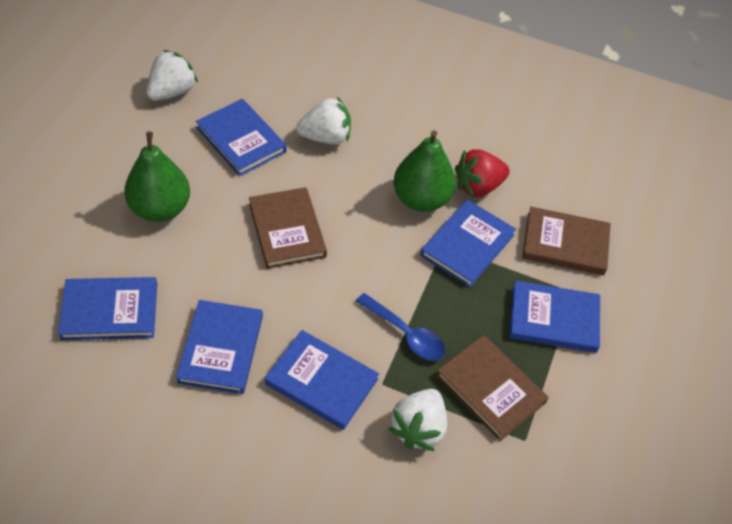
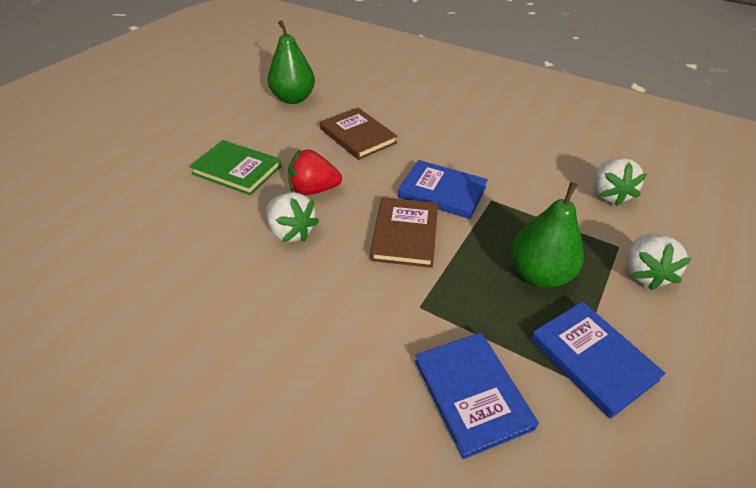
blue book: 6 -> 3
blue spoon: 1 -> 0
brown book: 3 -> 2
green book: 0 -> 1

